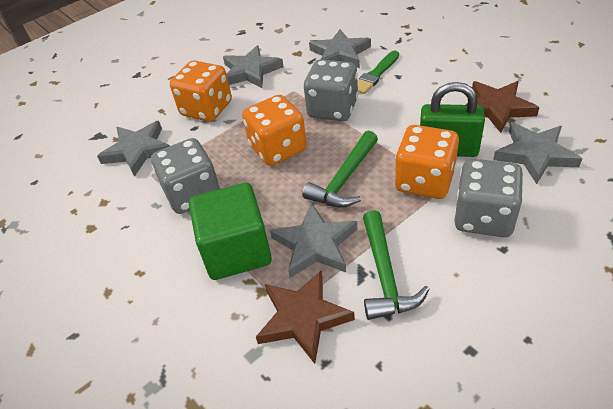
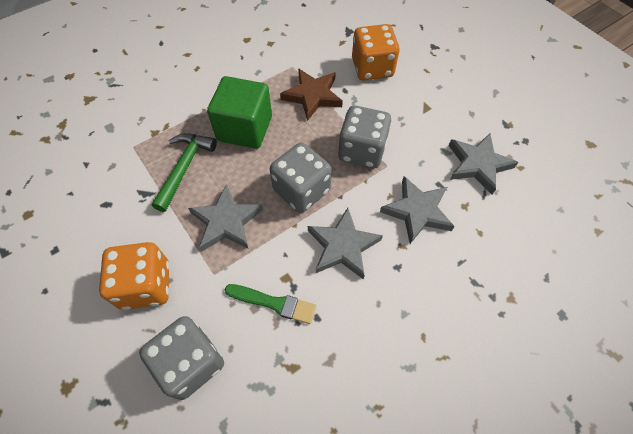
brown star: 2 -> 1
green hammer: 2 -> 1
green padlock: 1 -> 0
grey star: 5 -> 4
orange dice: 3 -> 2

